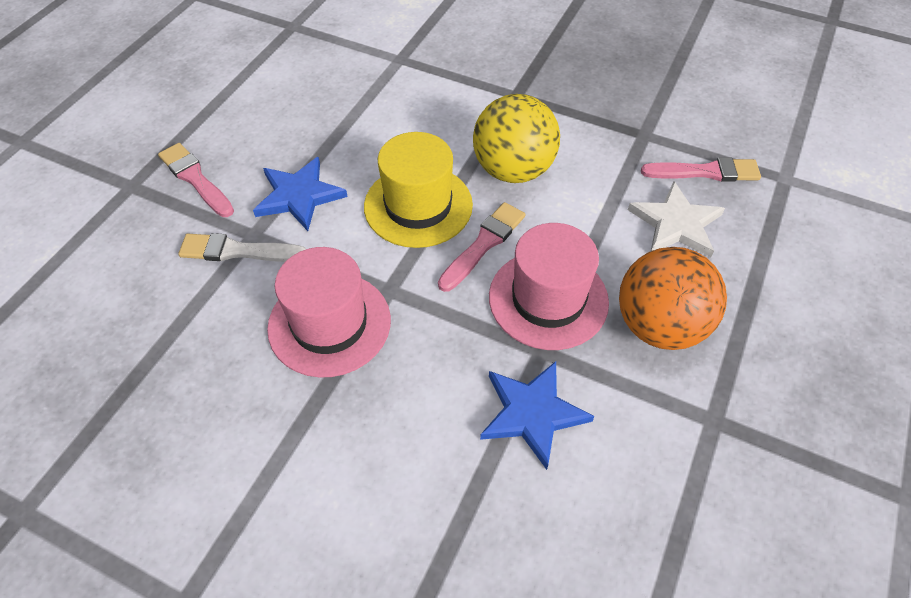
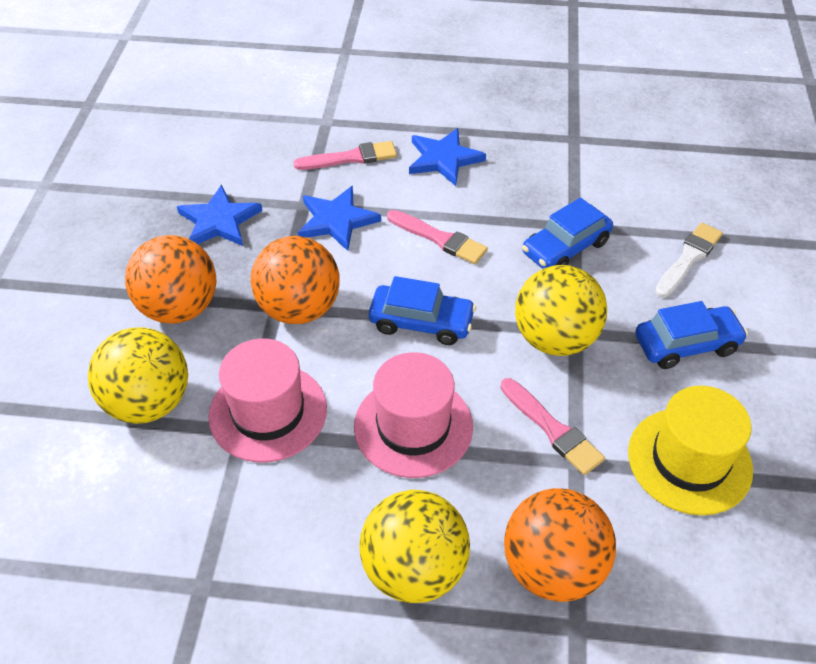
blue car: 0 -> 3
blue star: 2 -> 3
orange ball: 1 -> 3
white star: 1 -> 0
yellow ball: 1 -> 3

